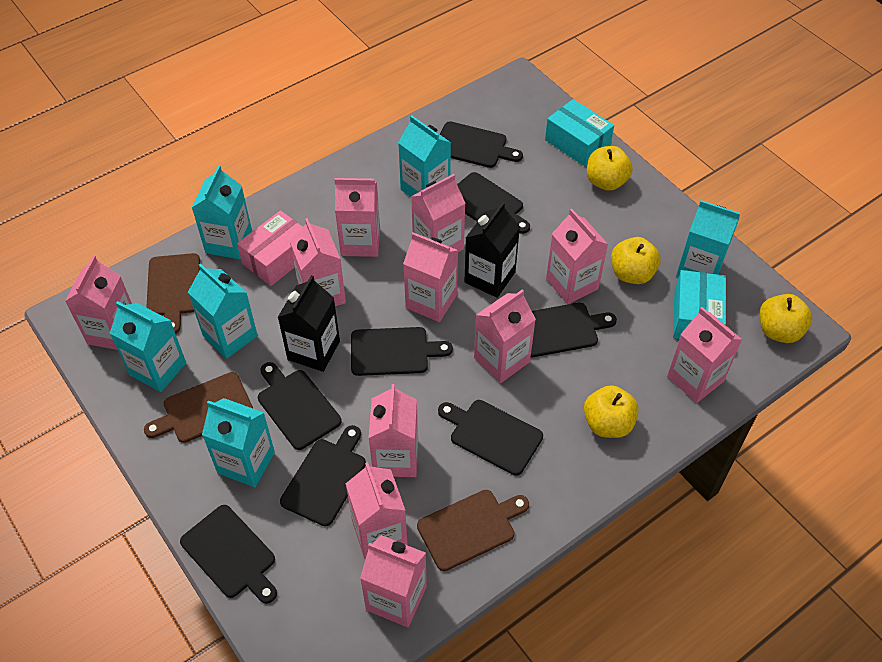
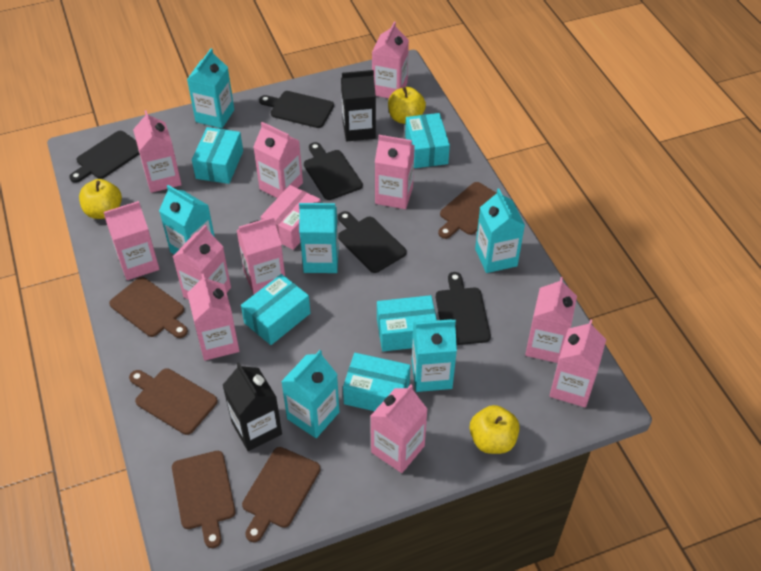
black cutting board: 8 -> 5
brown cutting board: 3 -> 5
turquoise box: 2 -> 5
yellow apple: 4 -> 3

